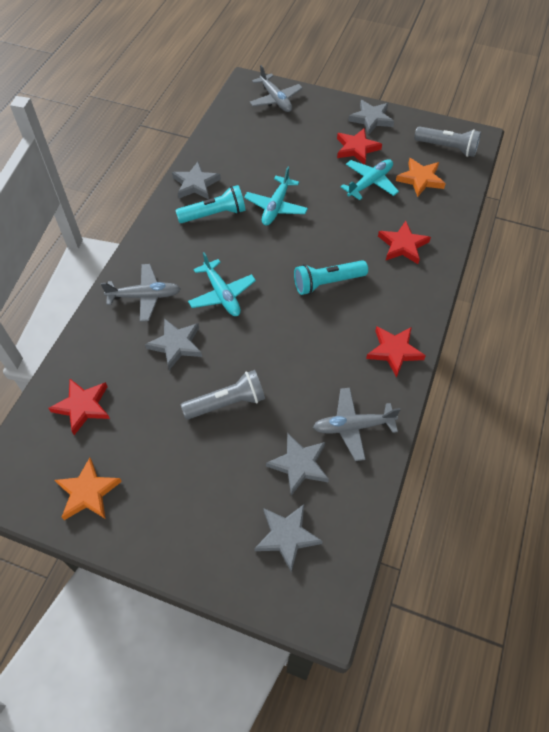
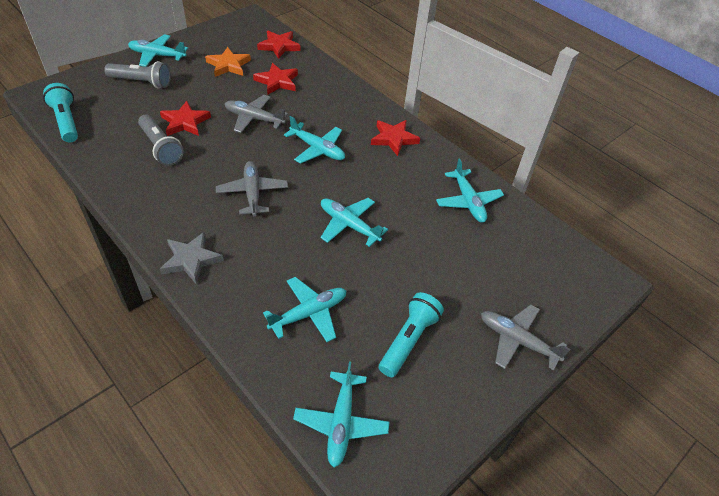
grey star: 5 -> 1
orange star: 2 -> 1
turquoise plane: 3 -> 6

